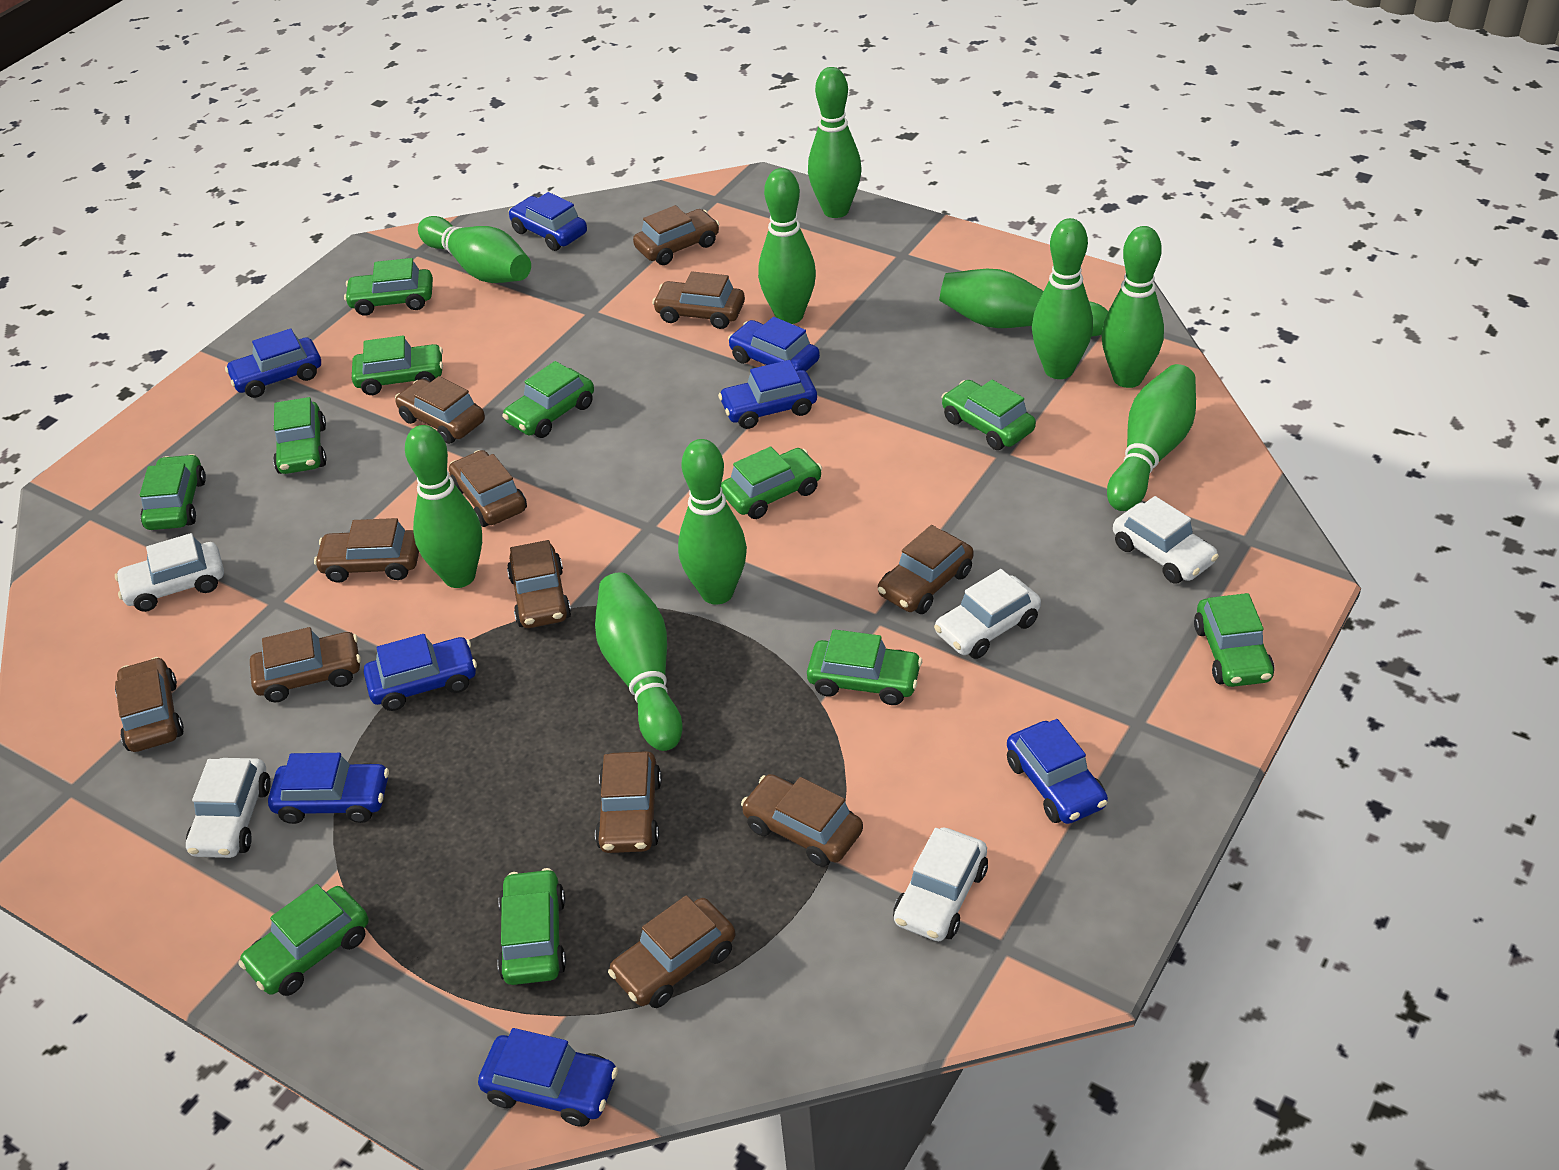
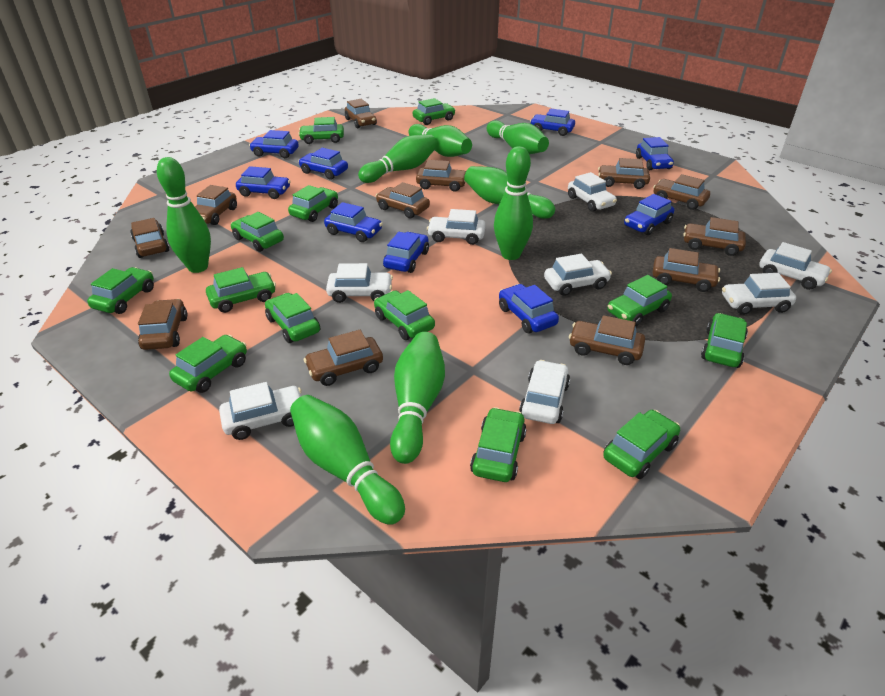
blue car: 8 -> 9
green bowling pin: 10 -> 8
green car: 11 -> 13
white car: 5 -> 8

